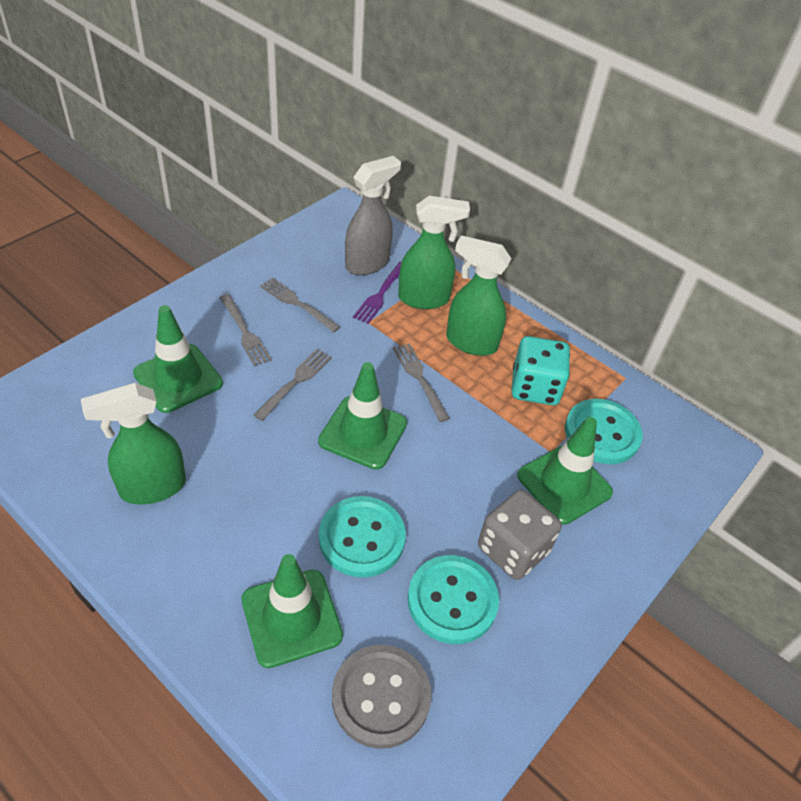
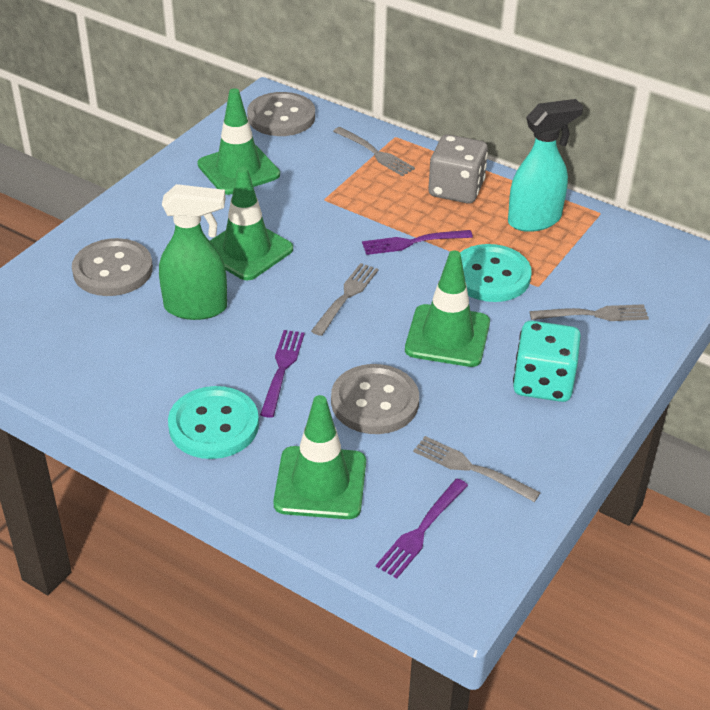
green spray bottle: 3 -> 1
grey button: 1 -> 3
grey spray bottle: 1 -> 0
purple fork: 1 -> 3
turquoise button: 3 -> 2
turquoise spray bottle: 0 -> 1

